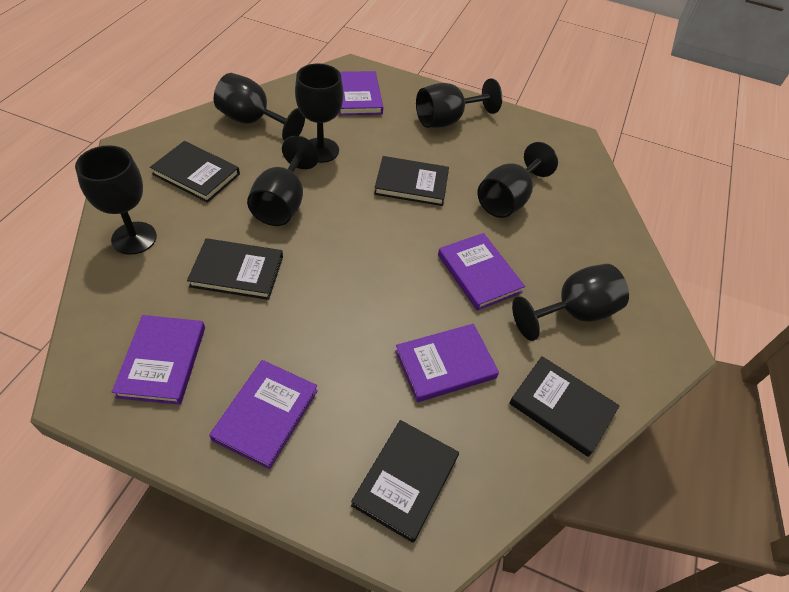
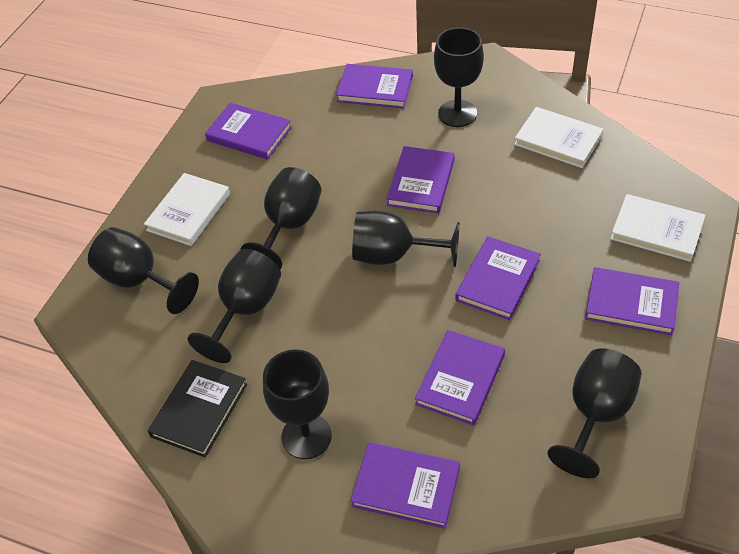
black book: 5 -> 1
purple book: 5 -> 7
white book: 0 -> 3

